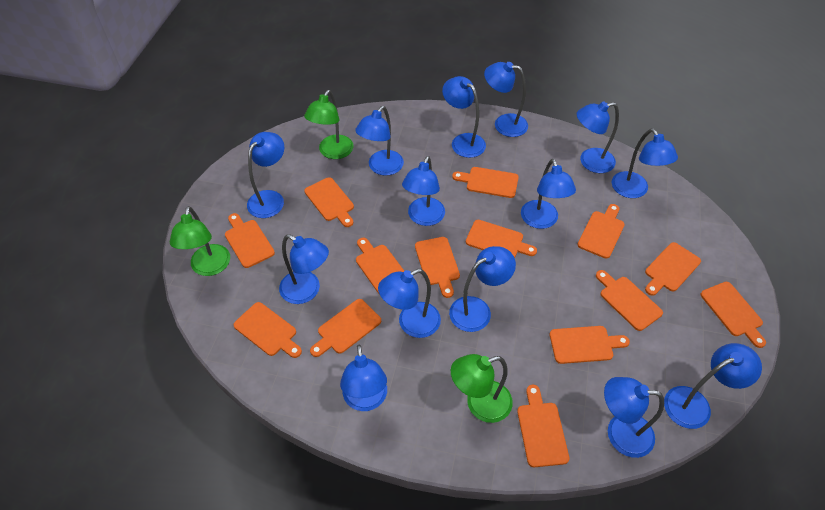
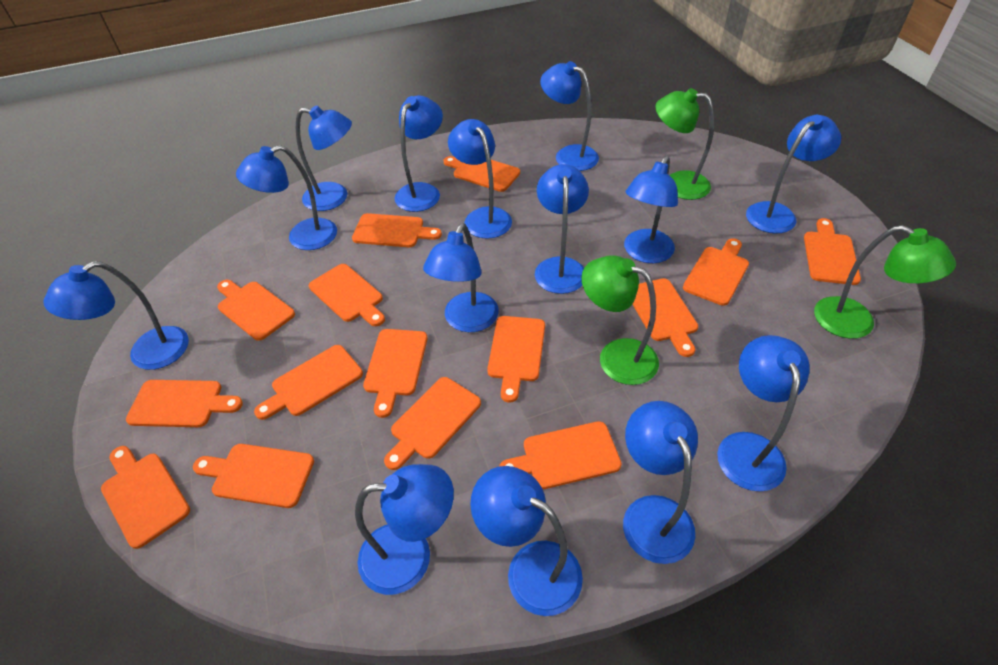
orange cutting board: 14 -> 15

